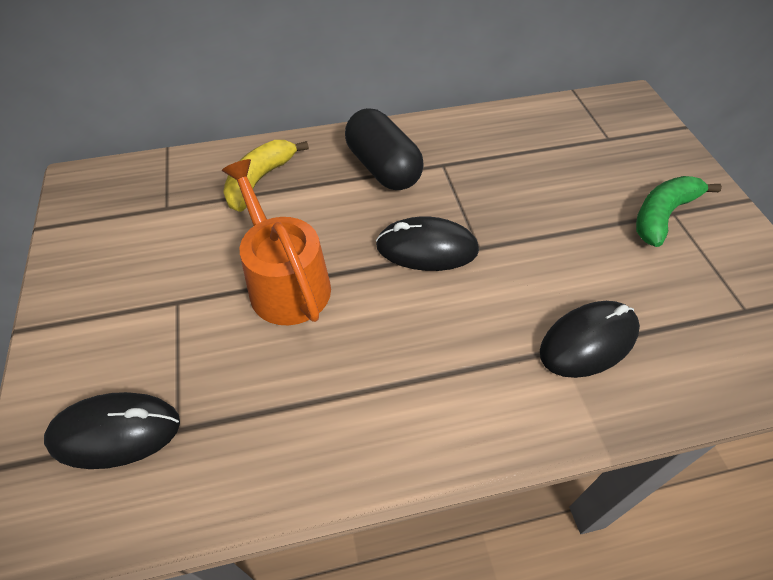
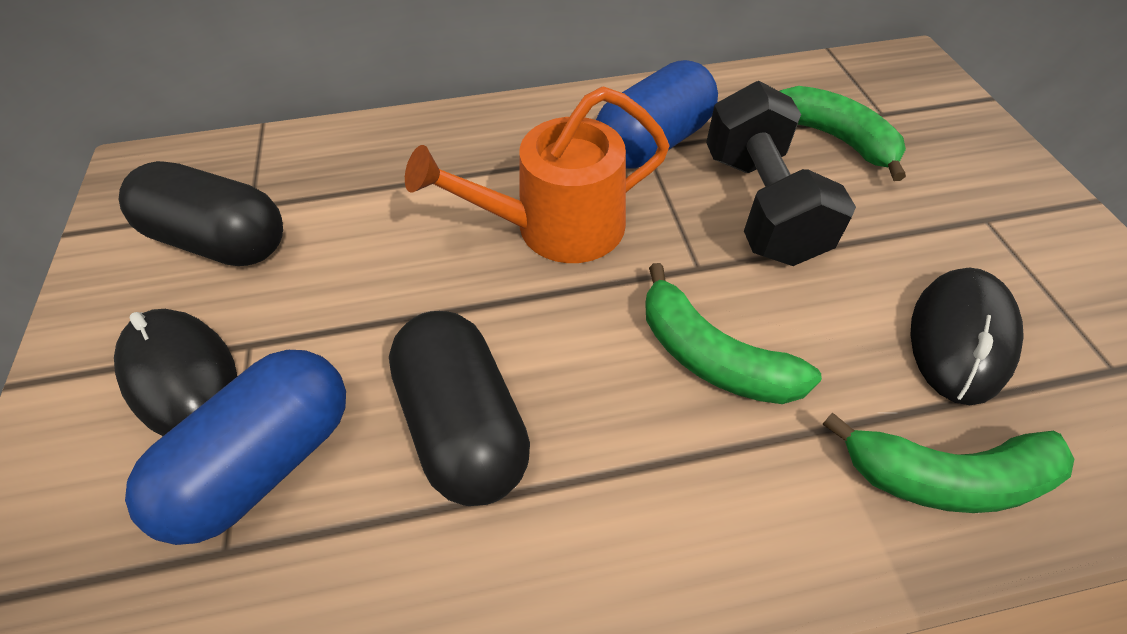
black capsule: 1 -> 2
black dumbbell: 0 -> 1
black mouse: 3 -> 2
blue capsule: 0 -> 2
green banana: 1 -> 3
yellow banana: 1 -> 0

